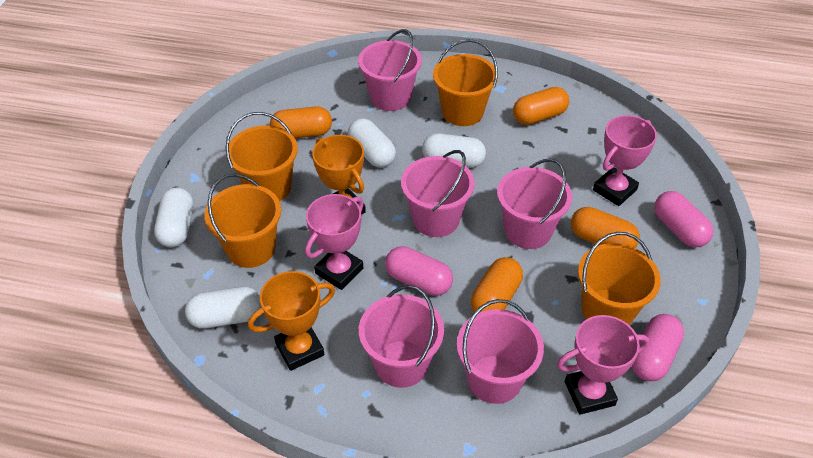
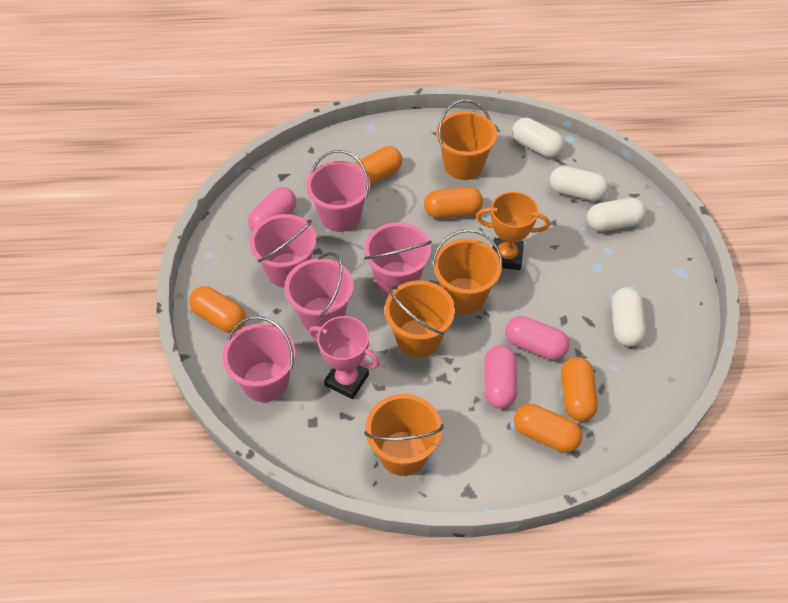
orange capsule: 4 -> 5
orange trophy: 2 -> 1
pink trophy: 3 -> 1

